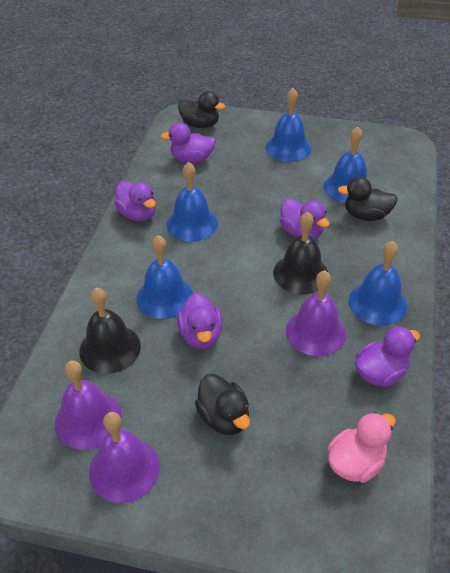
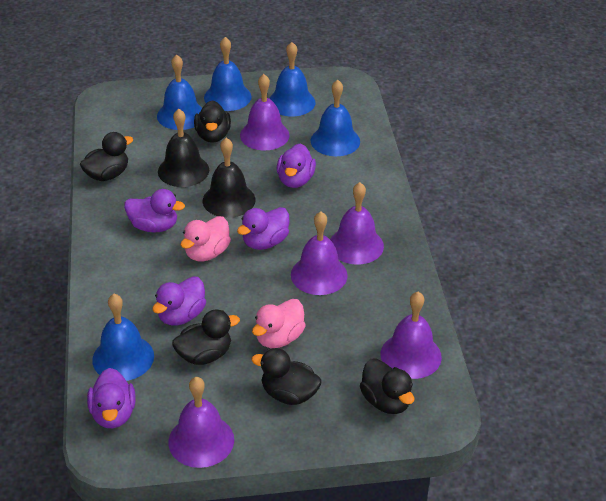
black duck: 3 -> 5
pink duck: 1 -> 2
purple bell: 3 -> 5

